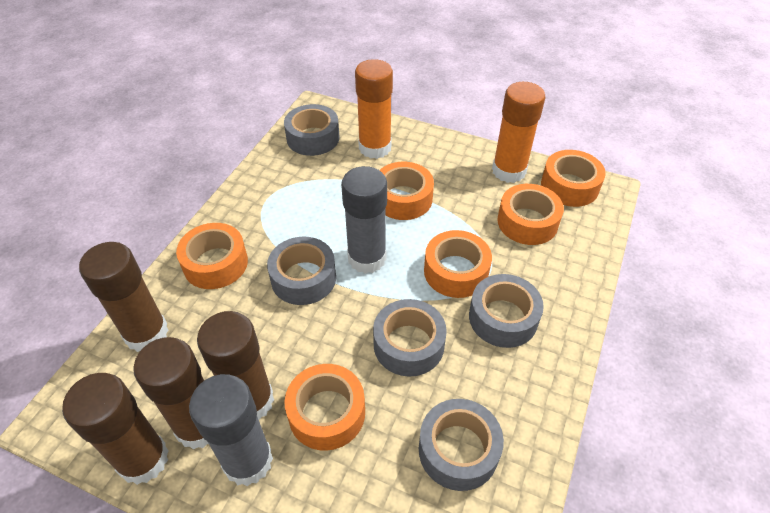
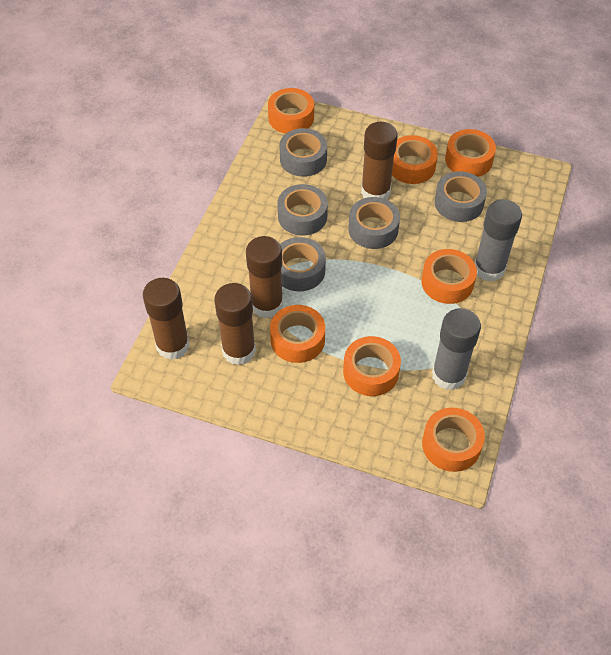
orange glue stick: 2 -> 0
orange tape: 6 -> 7

